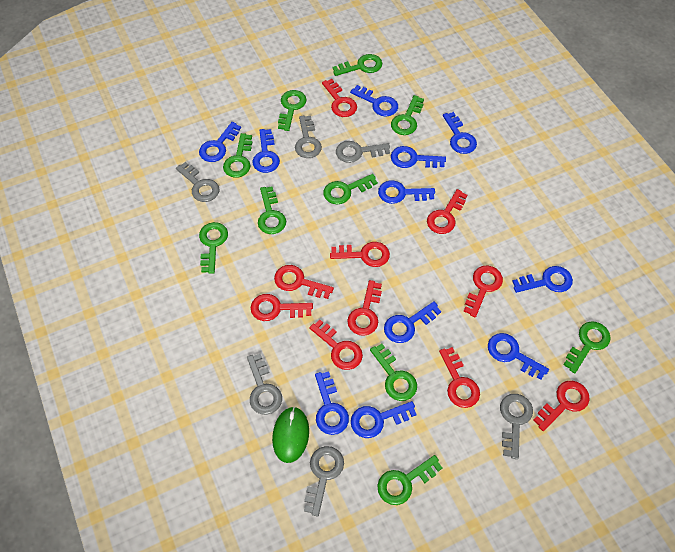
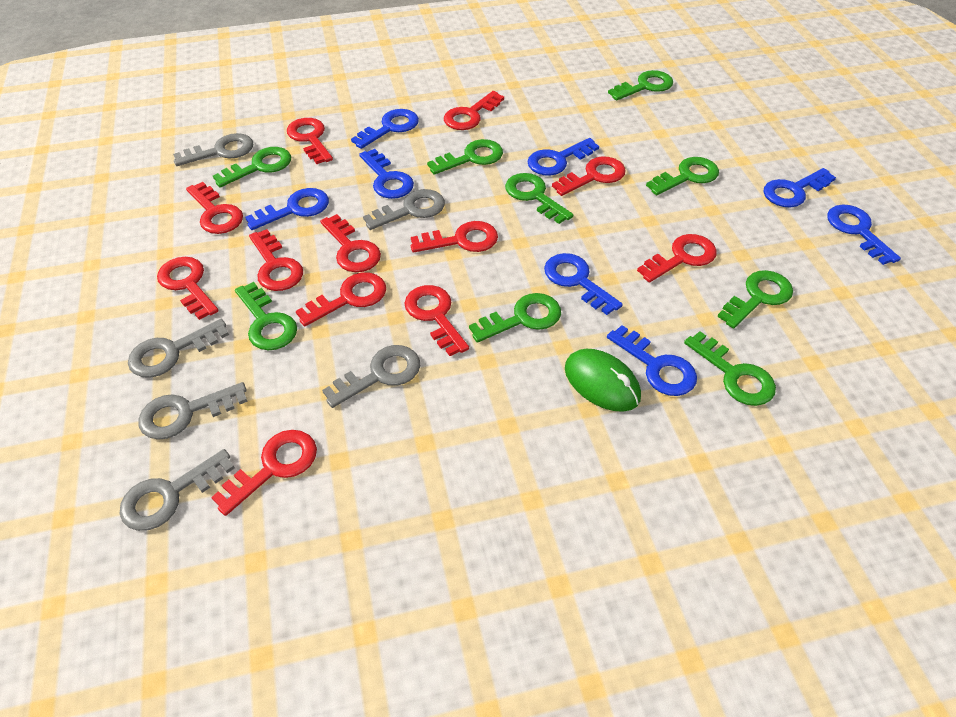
blue key: 11 -> 8
green key: 10 -> 9
red key: 10 -> 12

